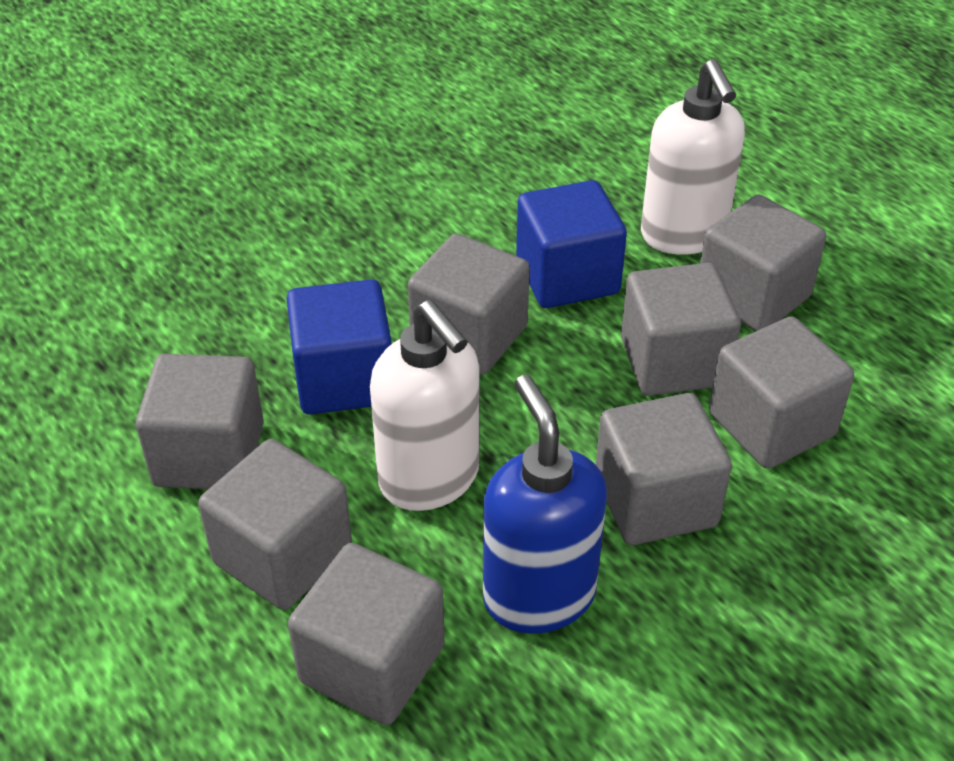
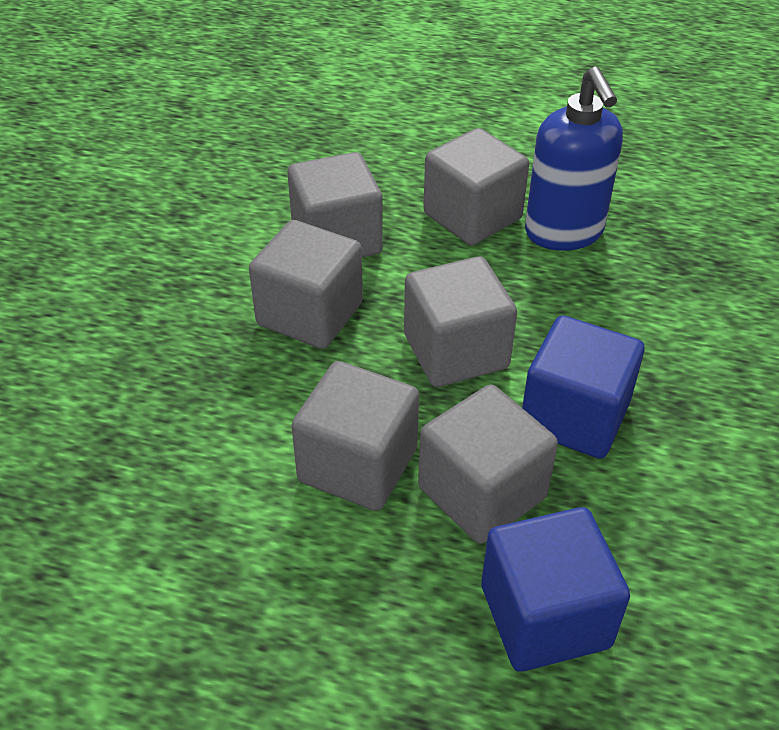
grey cube: 8 -> 6
white soap dispenser: 2 -> 0

